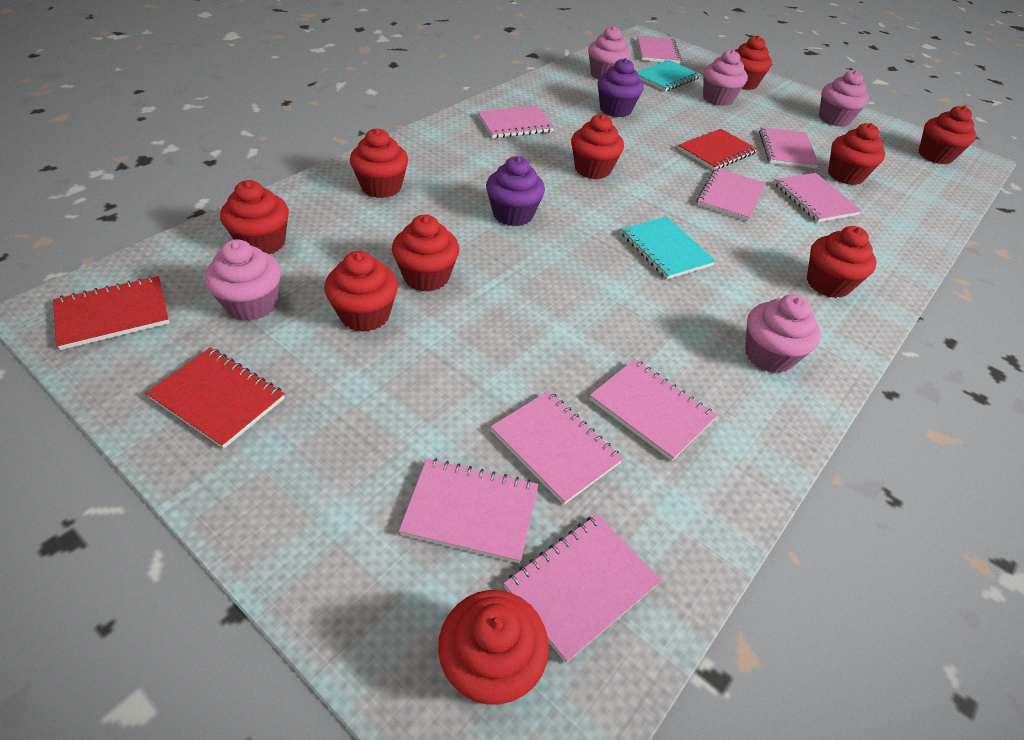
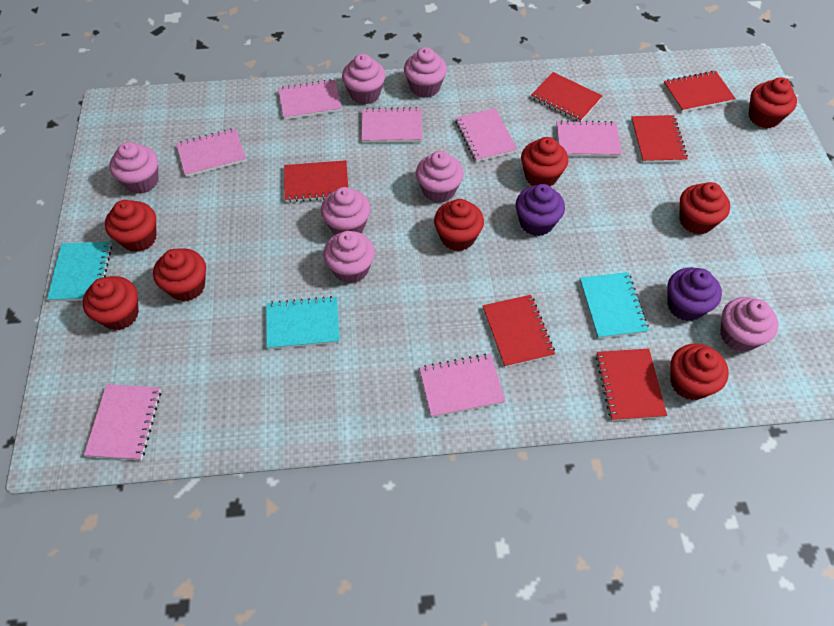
pink cupcake: 5 -> 7
pink notebook: 9 -> 7
red cupcake: 10 -> 8
red notebook: 3 -> 6
turquoise notebook: 2 -> 3

